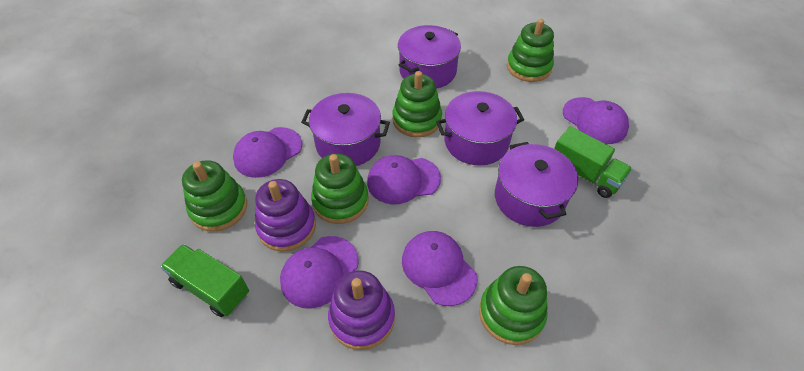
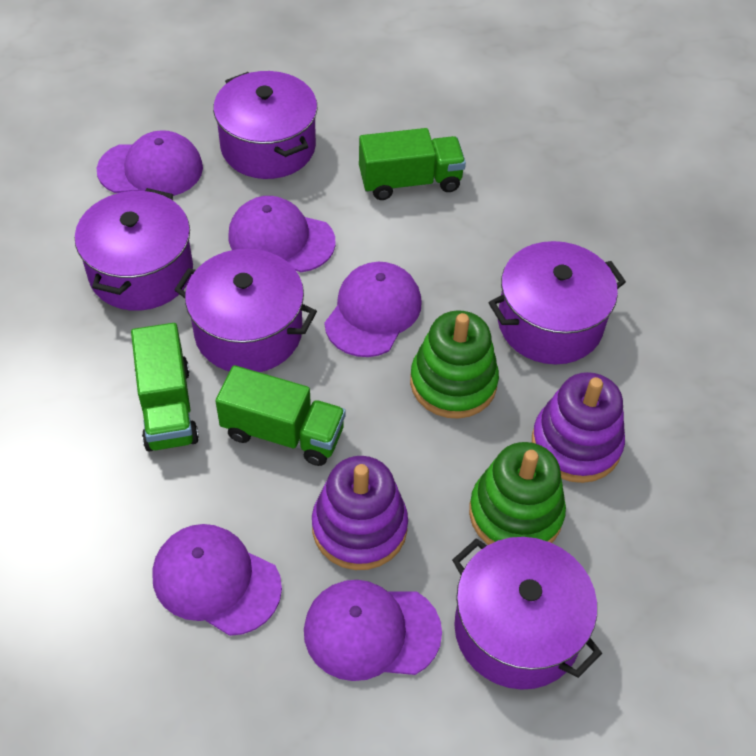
green stacking toy: 5 -> 2
green truck: 2 -> 3
purple pot: 4 -> 5

